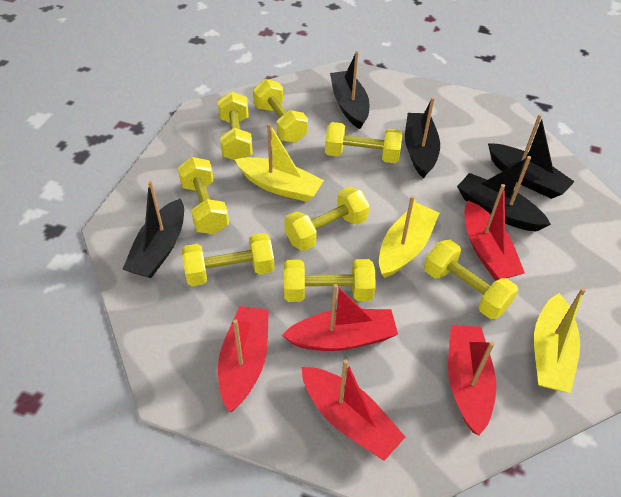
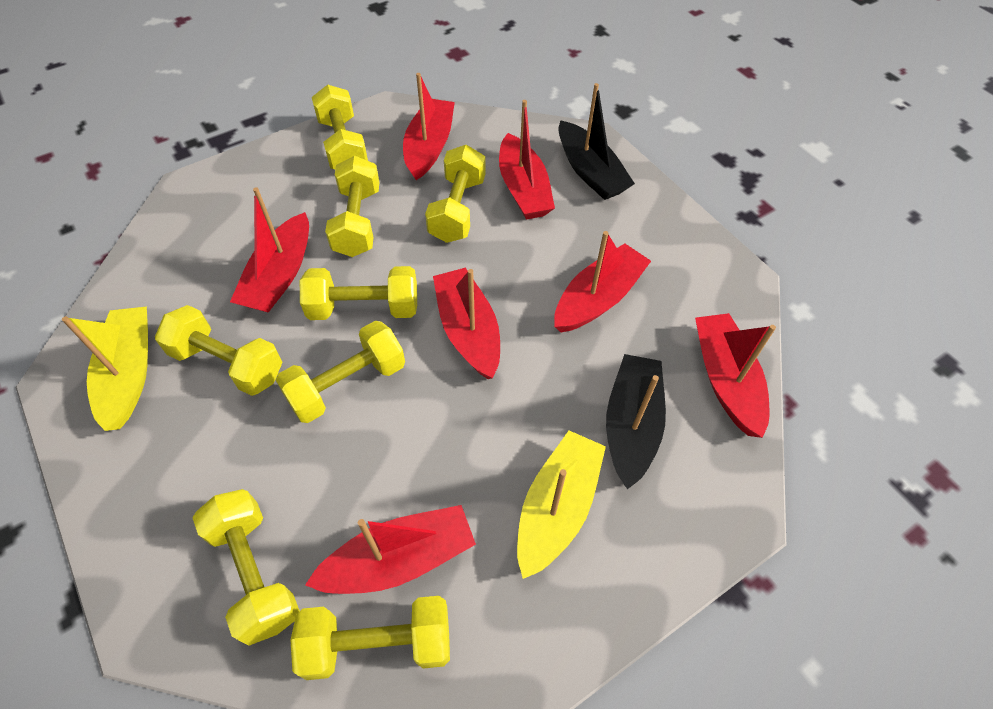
black boat: 5 -> 2
red boat: 5 -> 7
yellow boat: 3 -> 2

